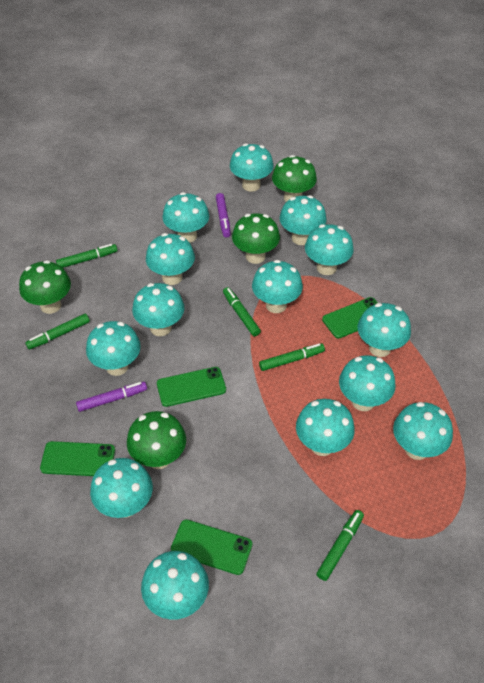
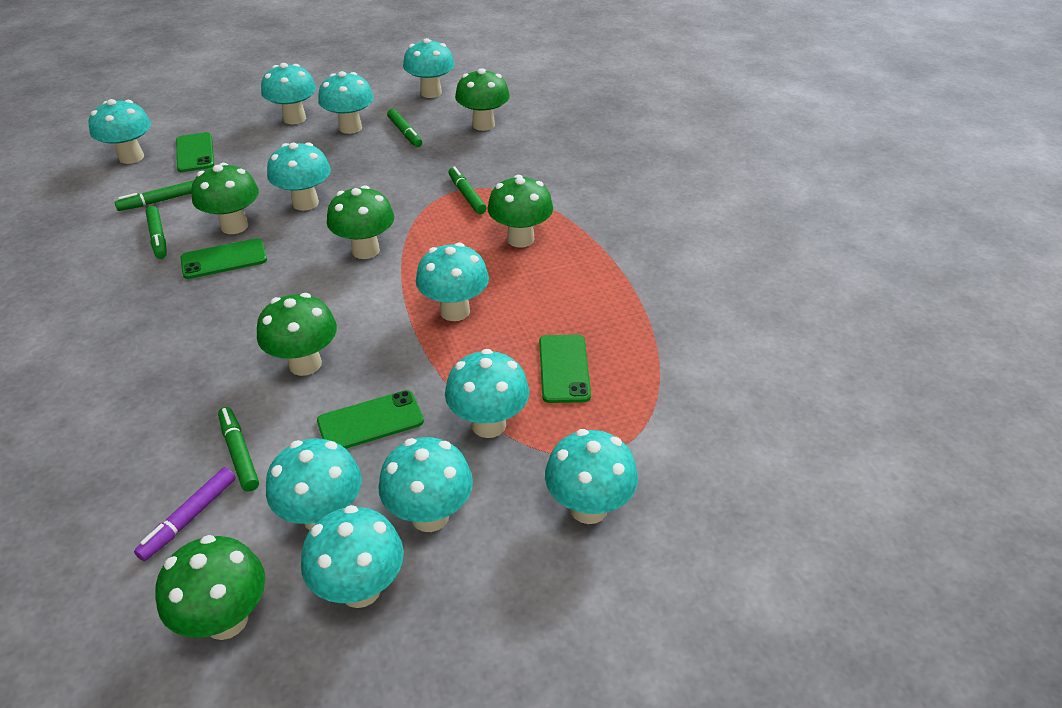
green mushroom: 4 -> 6
purple marker: 2 -> 1
turquoise mushroom: 14 -> 11

